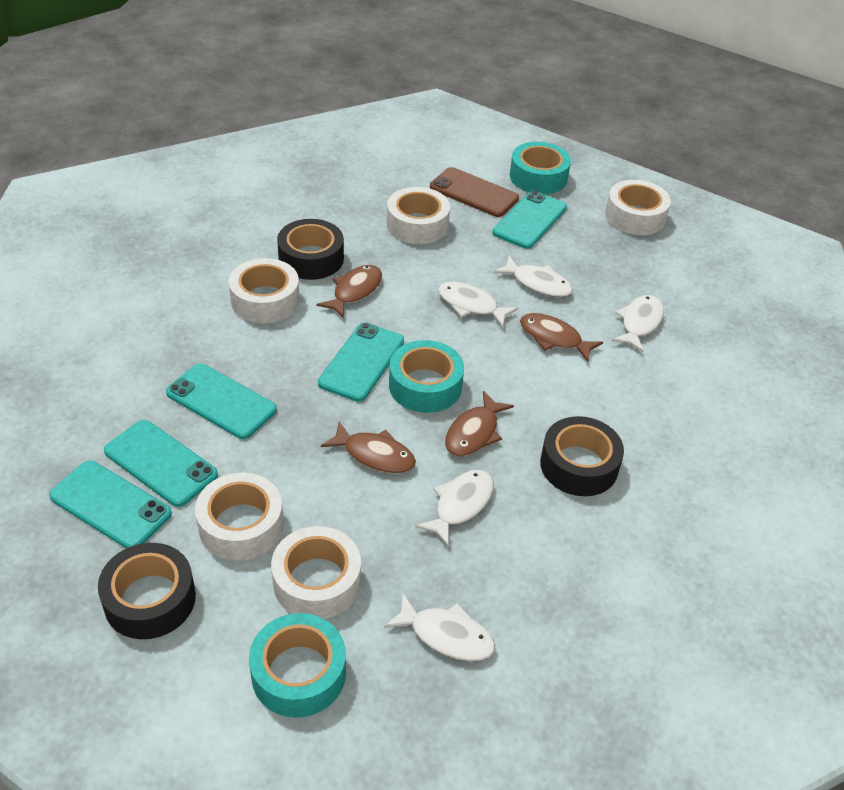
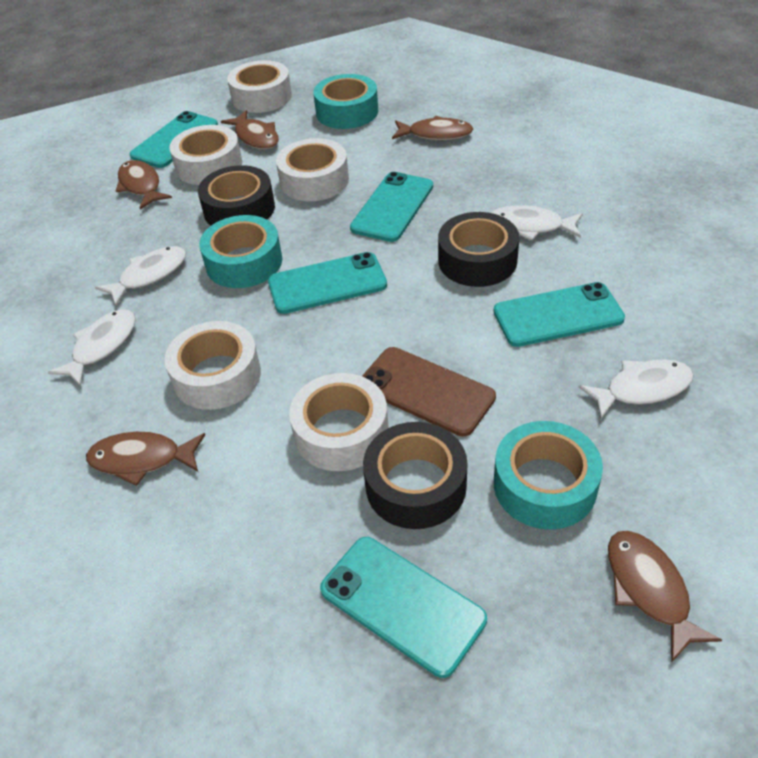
brown fish: 4 -> 5
white fish: 5 -> 4

